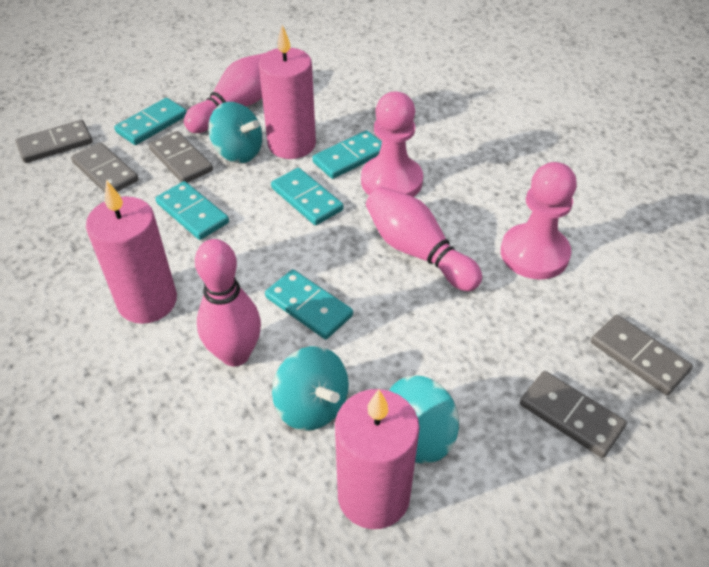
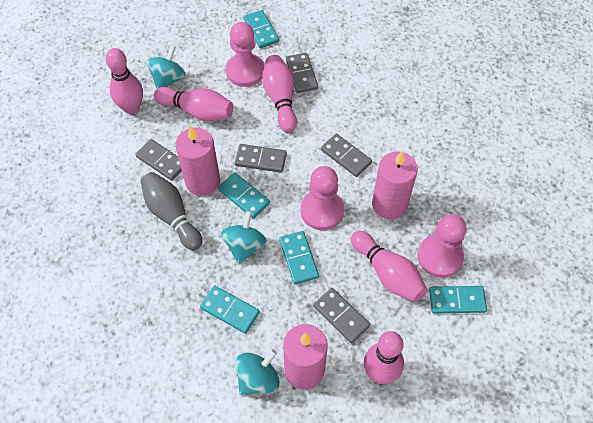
grey bowling pin: 0 -> 1
pink bowling pin: 3 -> 5
pink pawn: 2 -> 3

